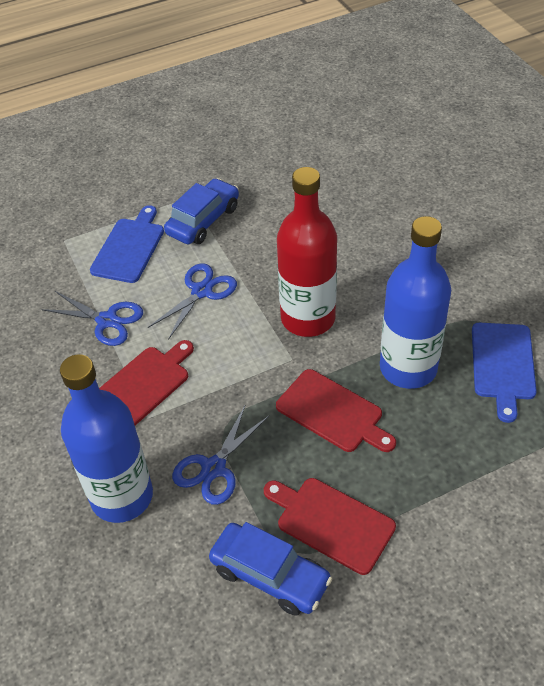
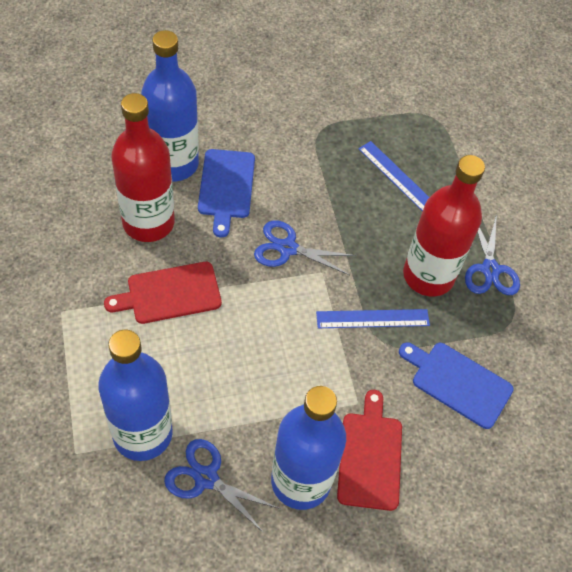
blue bottle: 2 -> 3
blue car: 2 -> 0
blue ruler: 0 -> 2
red bottle: 1 -> 2
red cutting board: 3 -> 2

